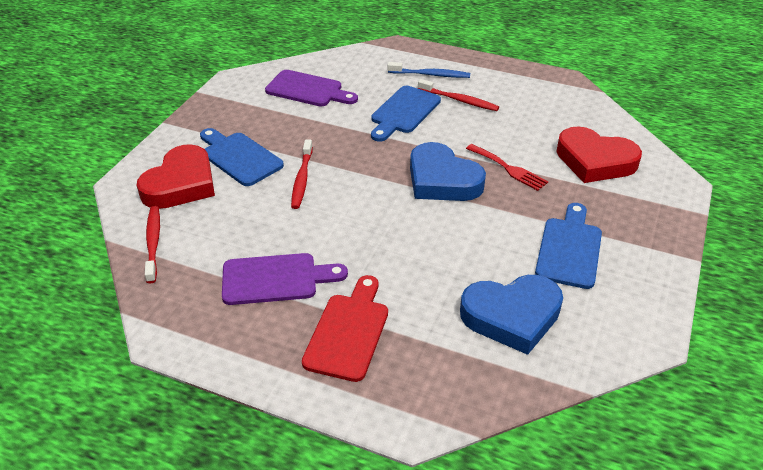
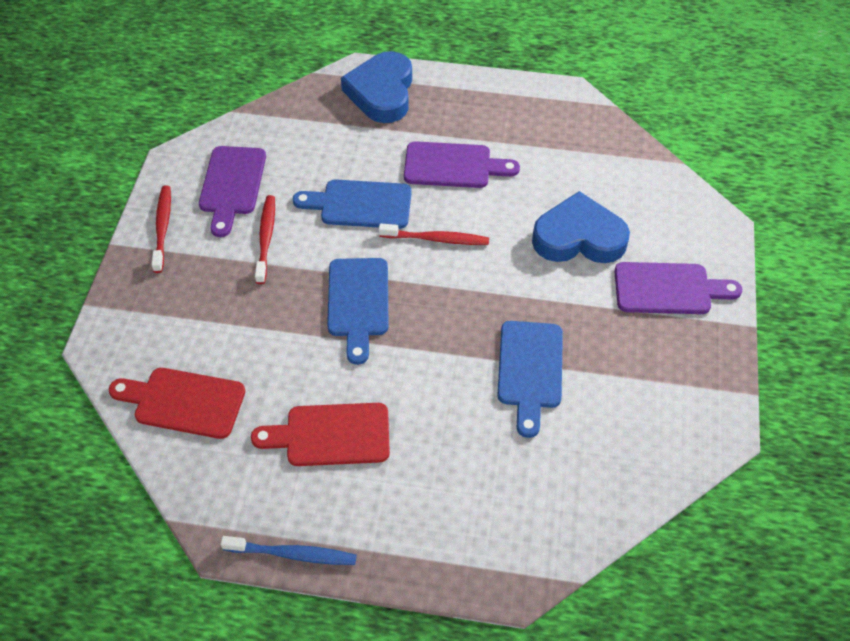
purple cutting board: 2 -> 3
red cutting board: 1 -> 2
red fork: 1 -> 0
red heart: 2 -> 0

